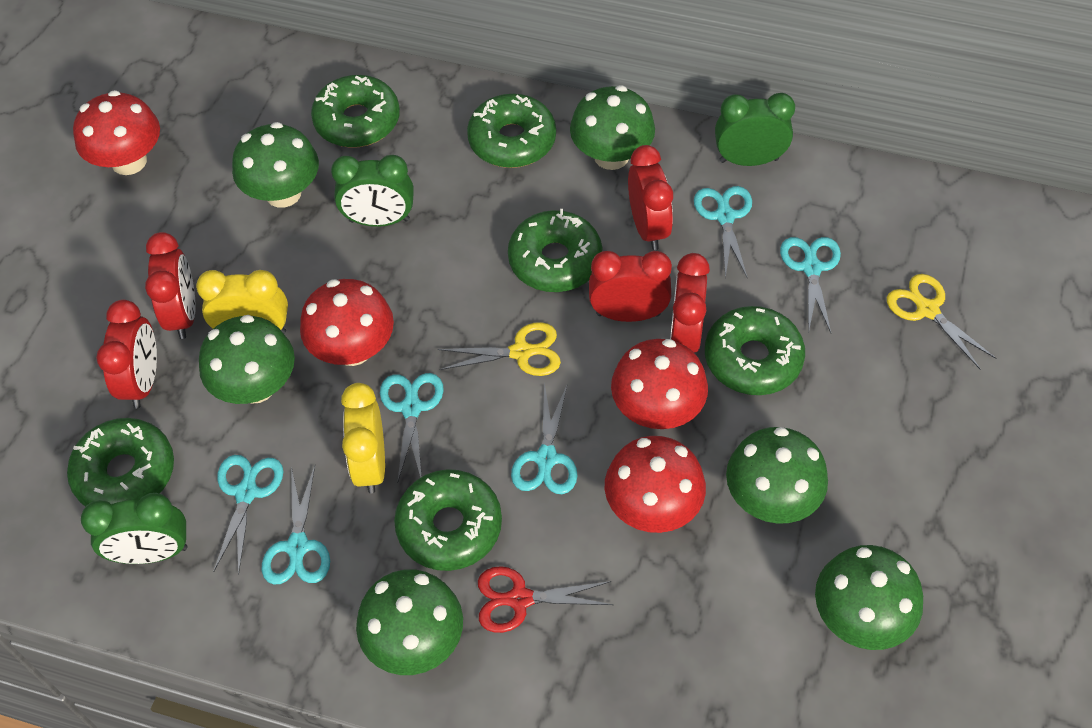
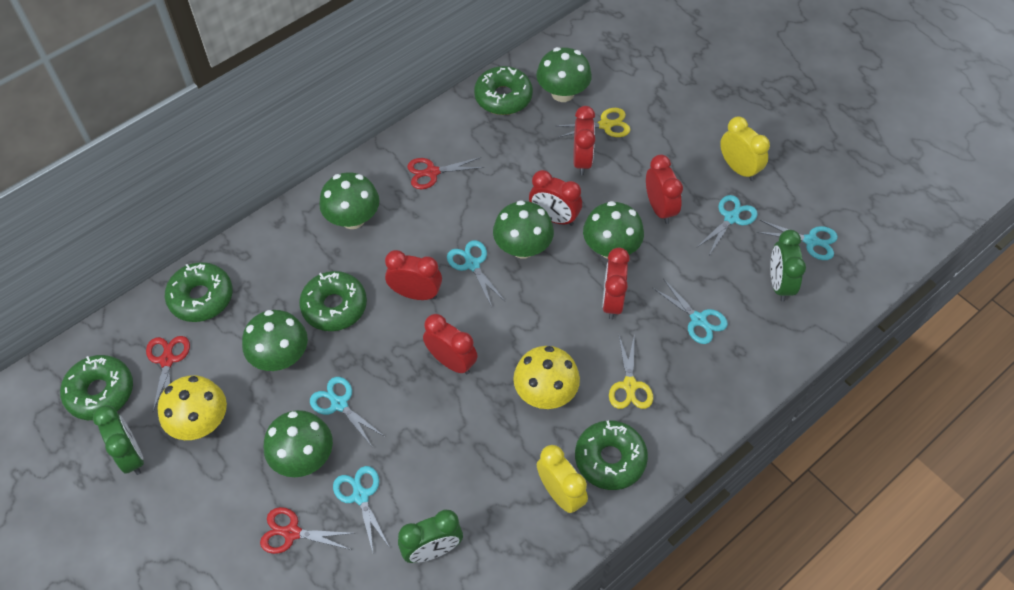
green donut: 6 -> 5
red clock: 5 -> 6
red mushroom: 4 -> 0
red scissors: 1 -> 3
yellow mushroom: 0 -> 2

